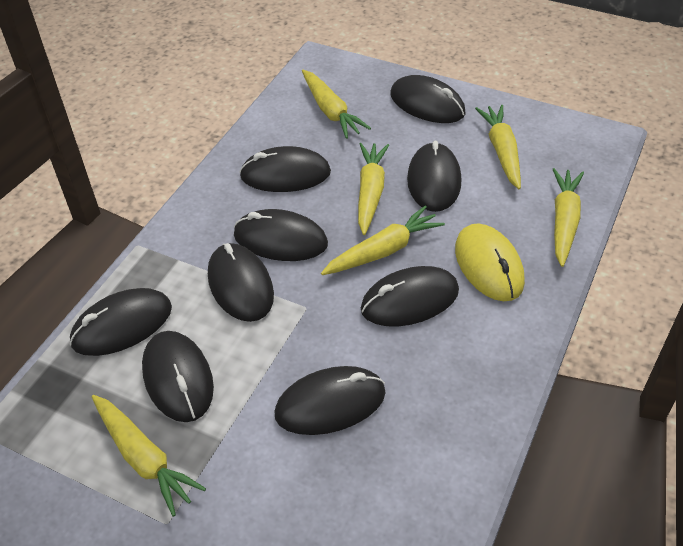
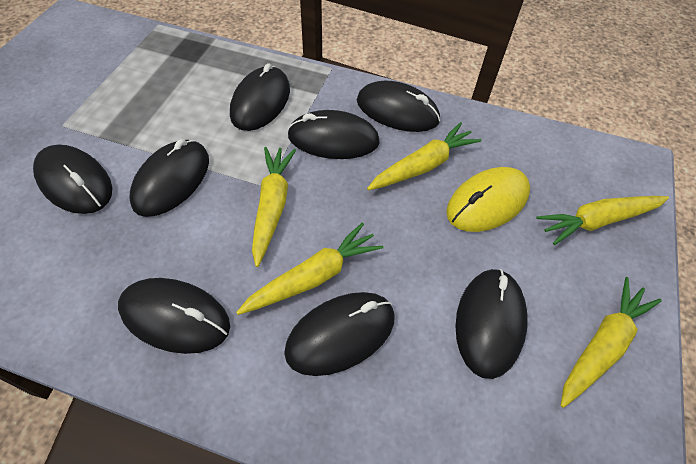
black mouse: 9 -> 8
yellow carrot: 6 -> 5

